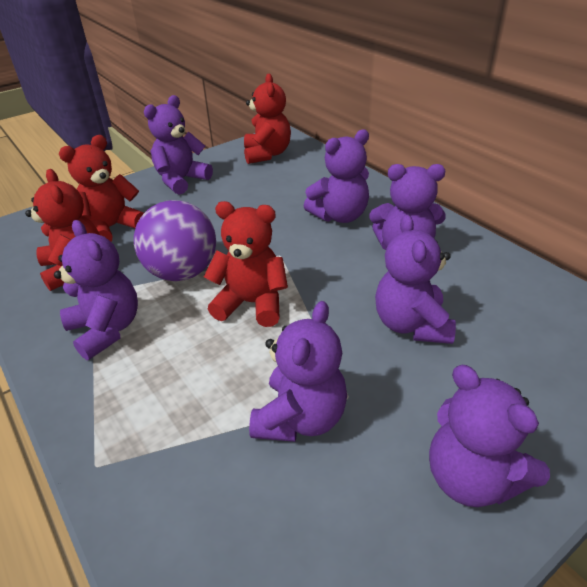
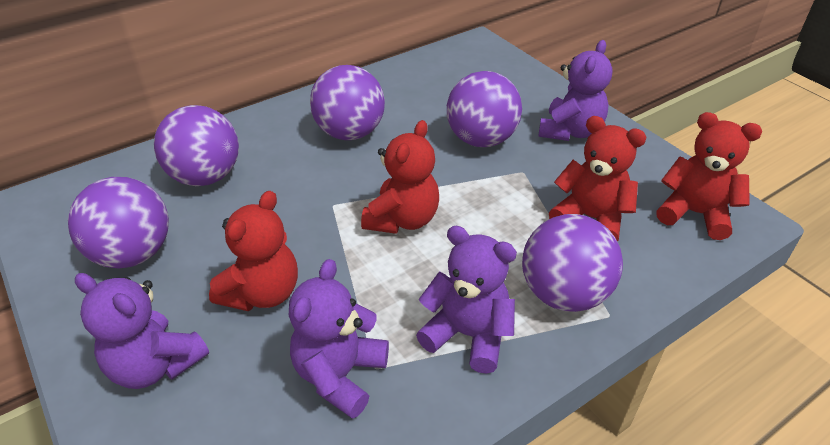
purple ball: 1 -> 5
purple teddy bear: 7 -> 4

